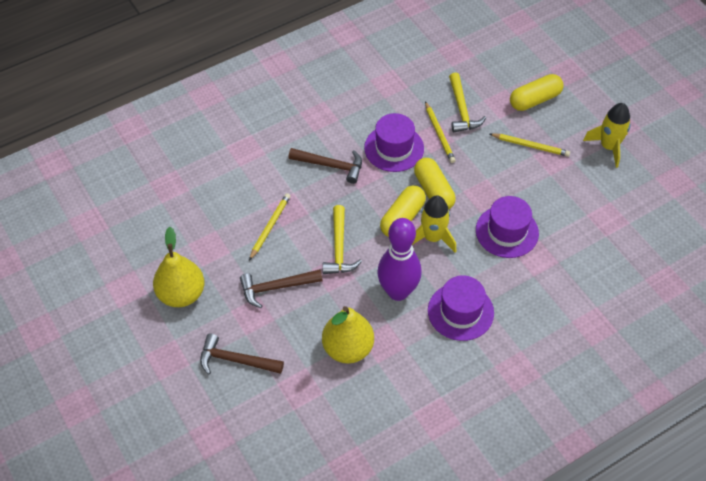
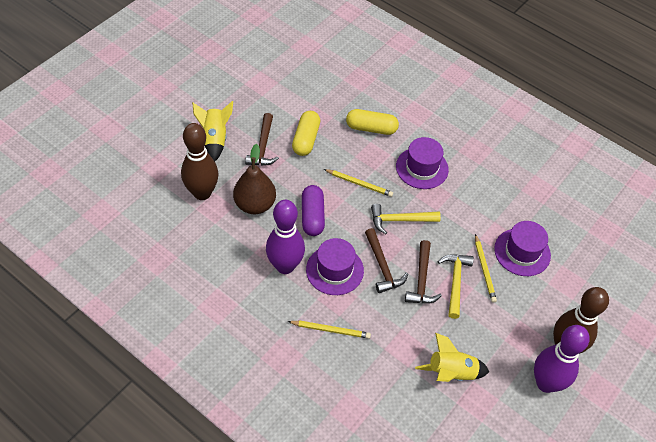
brown bowling pin: 0 -> 2
brown pear: 0 -> 1
purple bowling pin: 1 -> 2
purple capsule: 0 -> 1
yellow capsule: 3 -> 2
yellow pear: 2 -> 0

